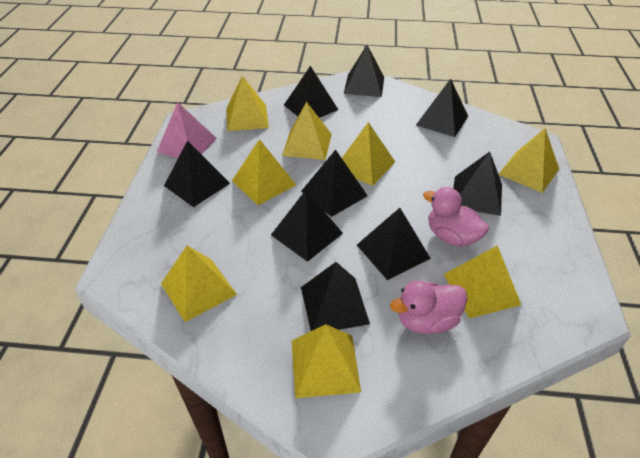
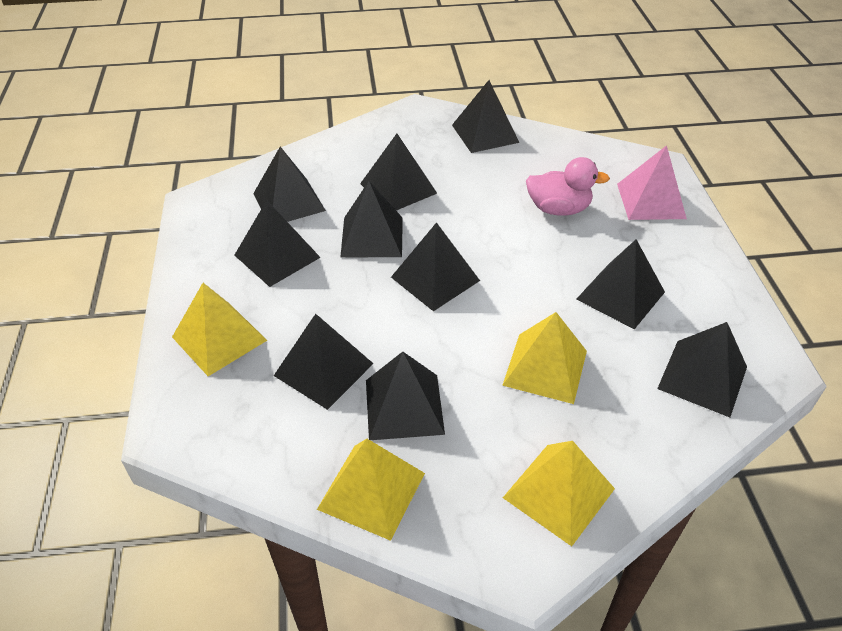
black pyramid: 9 -> 10
pink duck: 2 -> 1
yellow pyramid: 8 -> 4

